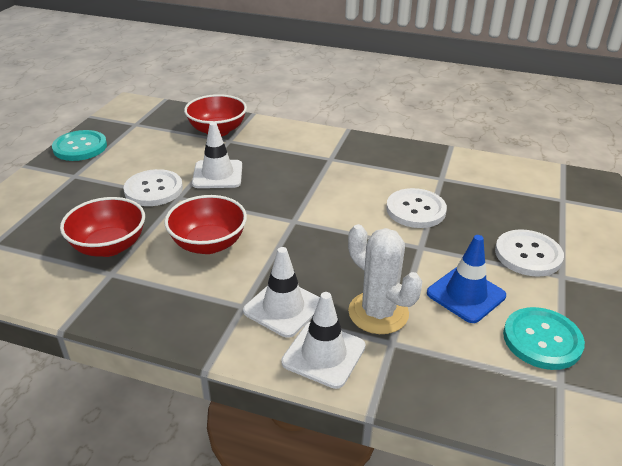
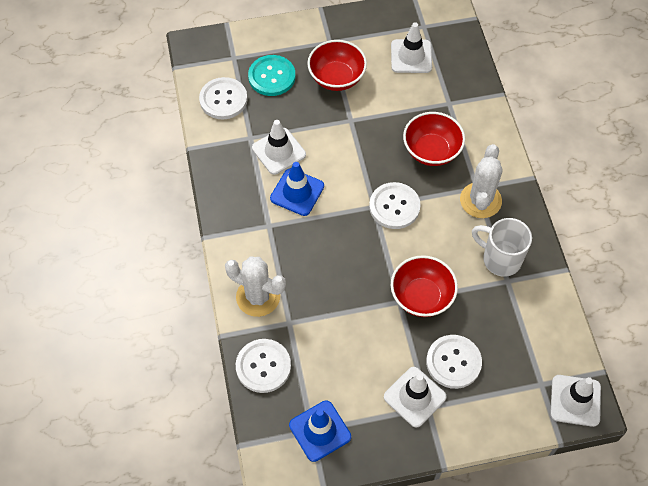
blue traffic cone: 1 -> 2
turquoise button: 2 -> 1
white button: 3 -> 4
white cactus: 1 -> 2
white mug: 0 -> 1
white traffic cone: 3 -> 4

